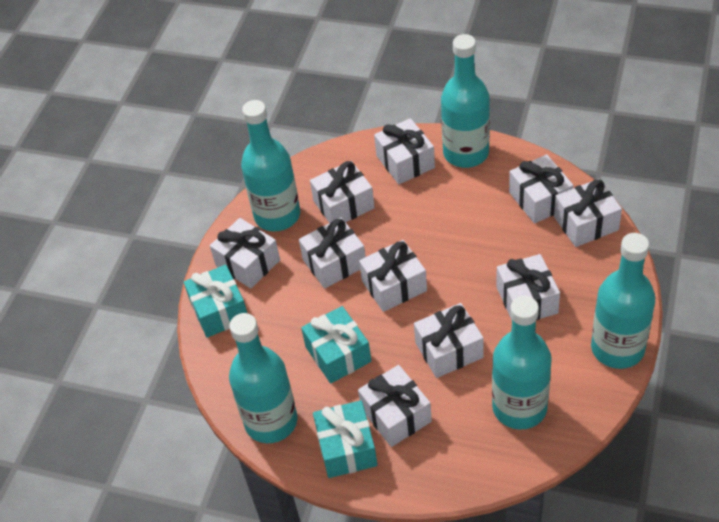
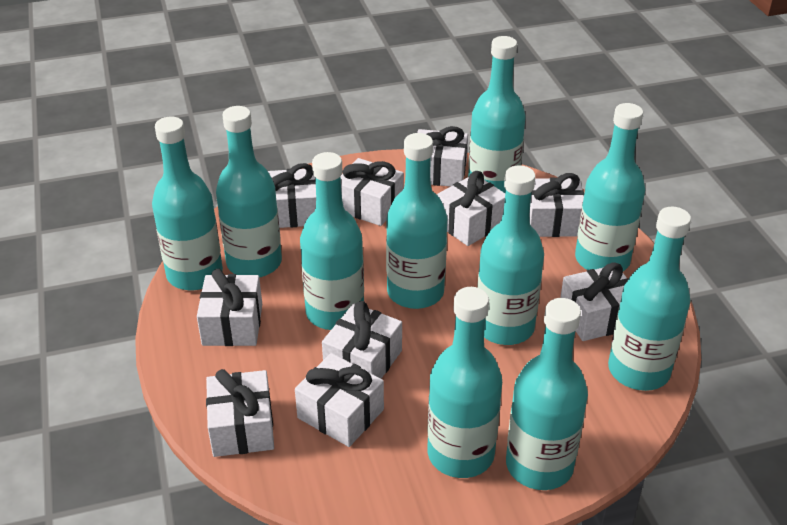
turquoise bottle: 5 -> 10
turquoise gift: 3 -> 0

